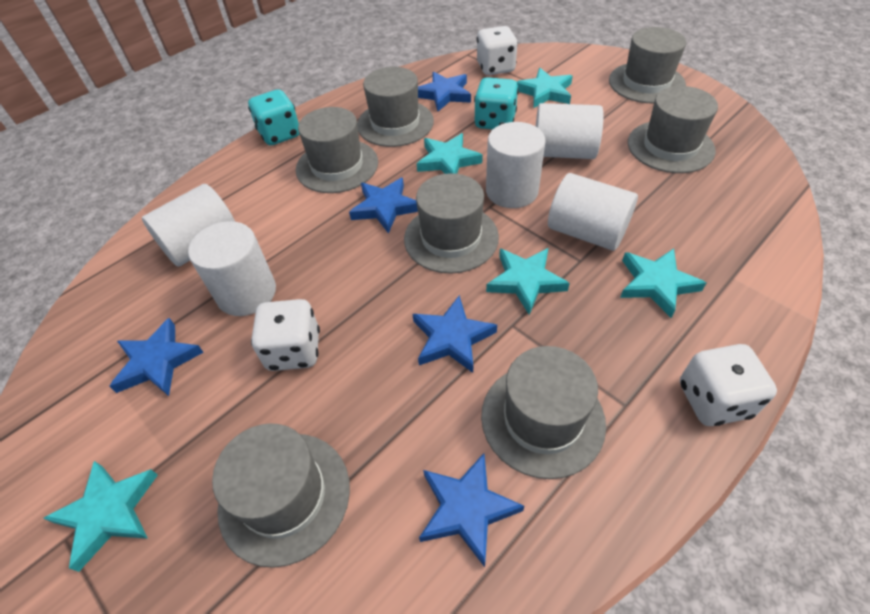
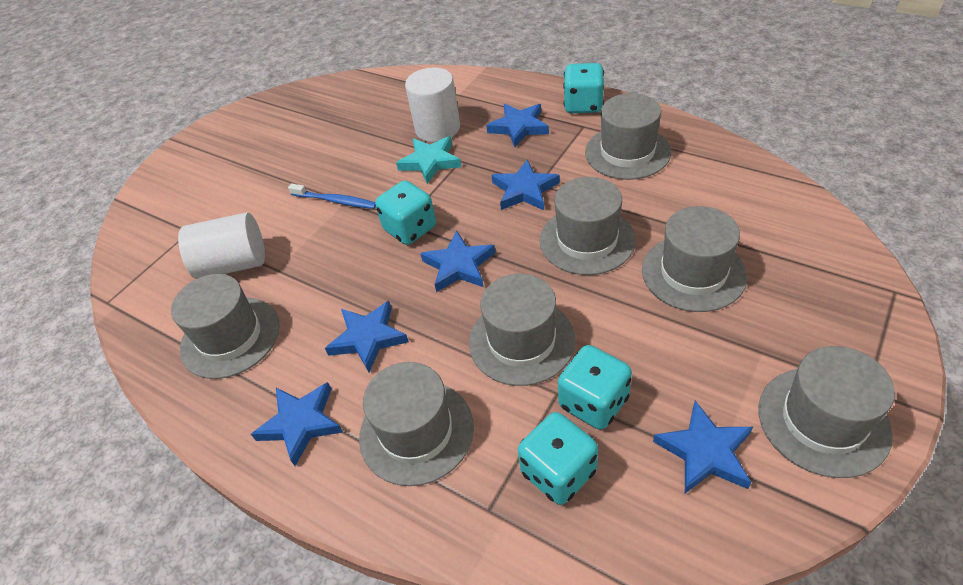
blue star: 5 -> 6
blue toothbrush: 0 -> 1
turquoise dice: 2 -> 4
turquoise star: 5 -> 1
white cylinder: 5 -> 2
white dice: 3 -> 0

